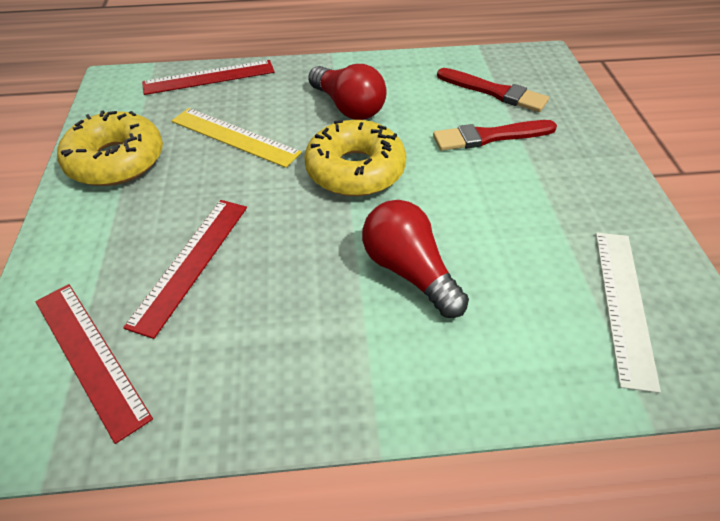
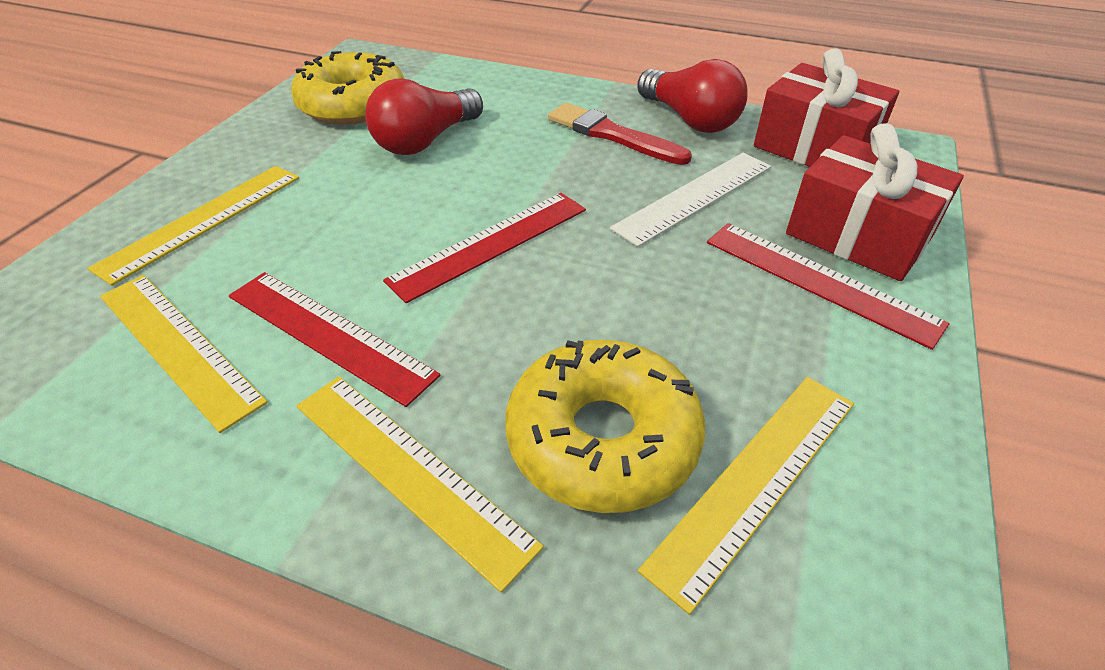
red brush: 2 -> 1
red gift: 0 -> 2
yellow ruler: 1 -> 4

